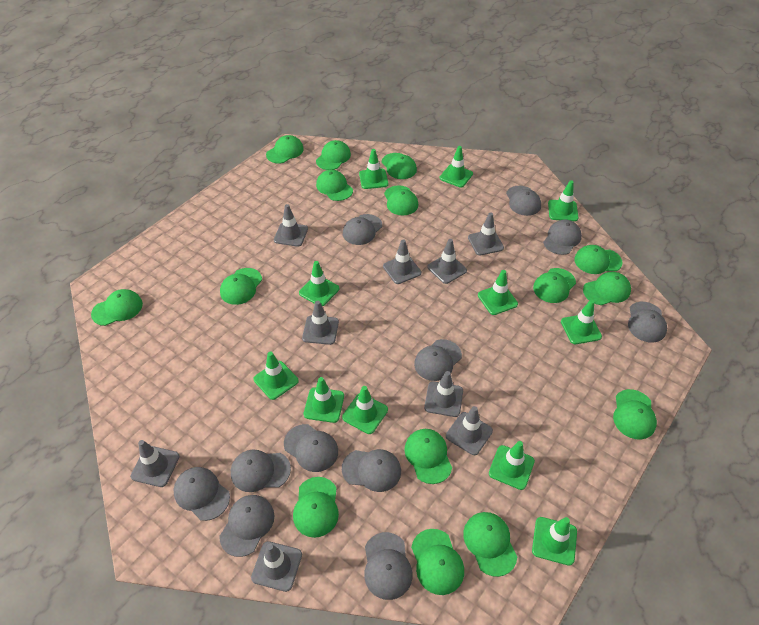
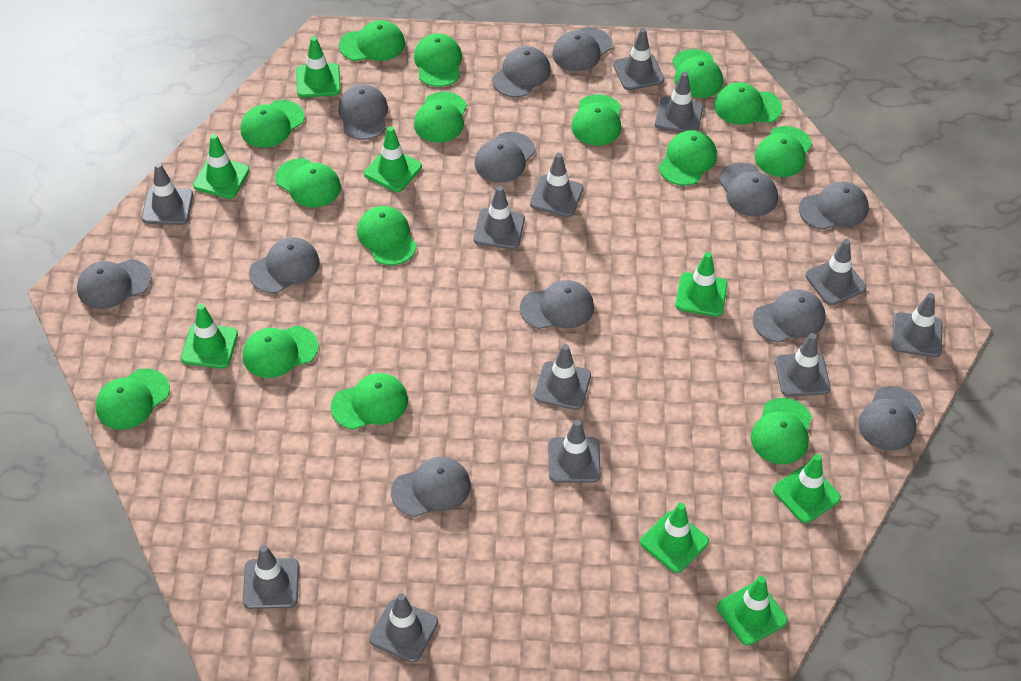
green traffic cone: 11 -> 8
grey cap: 11 -> 12
grey traffic cone: 9 -> 12

